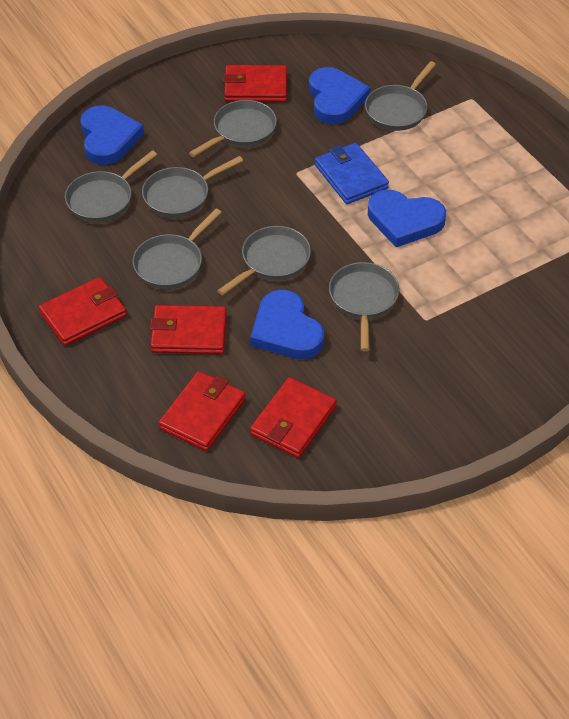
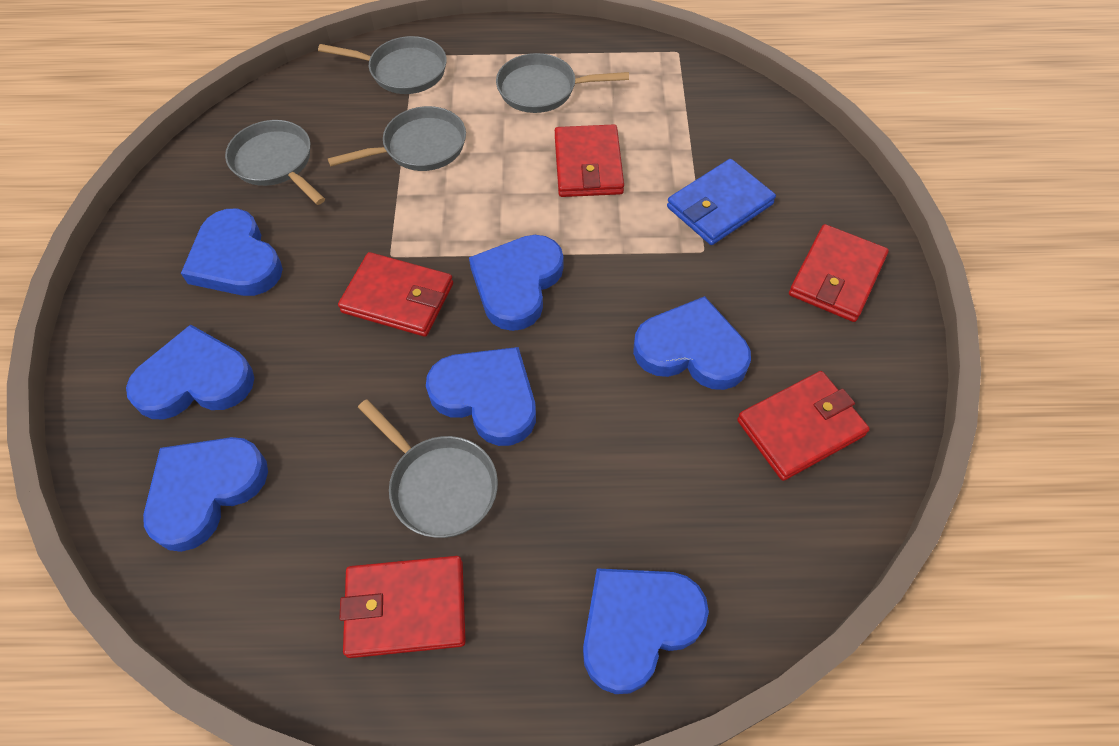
blue heart: 4 -> 7
grey pan: 7 -> 5

